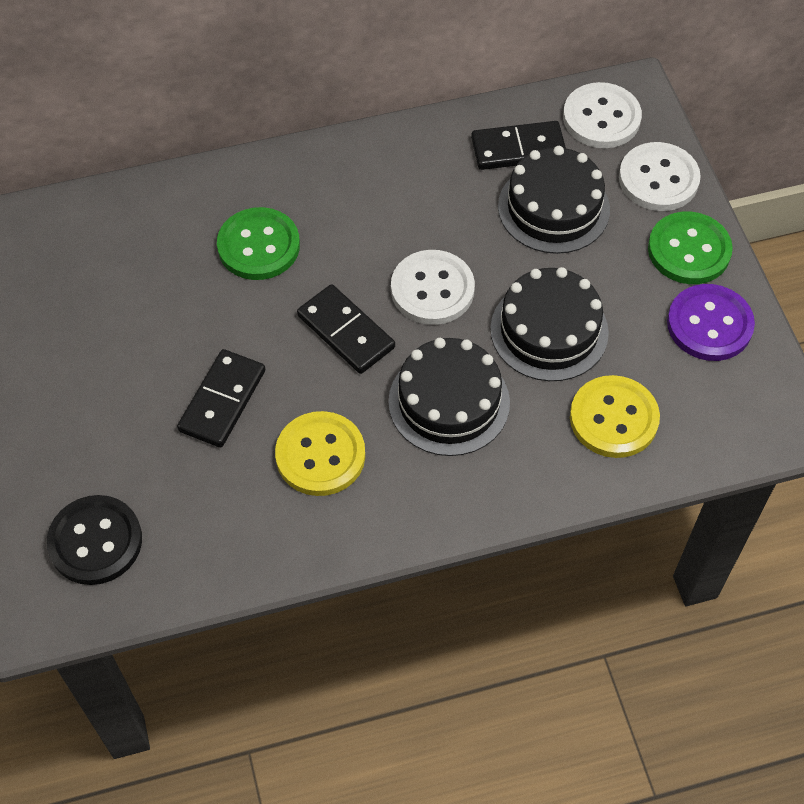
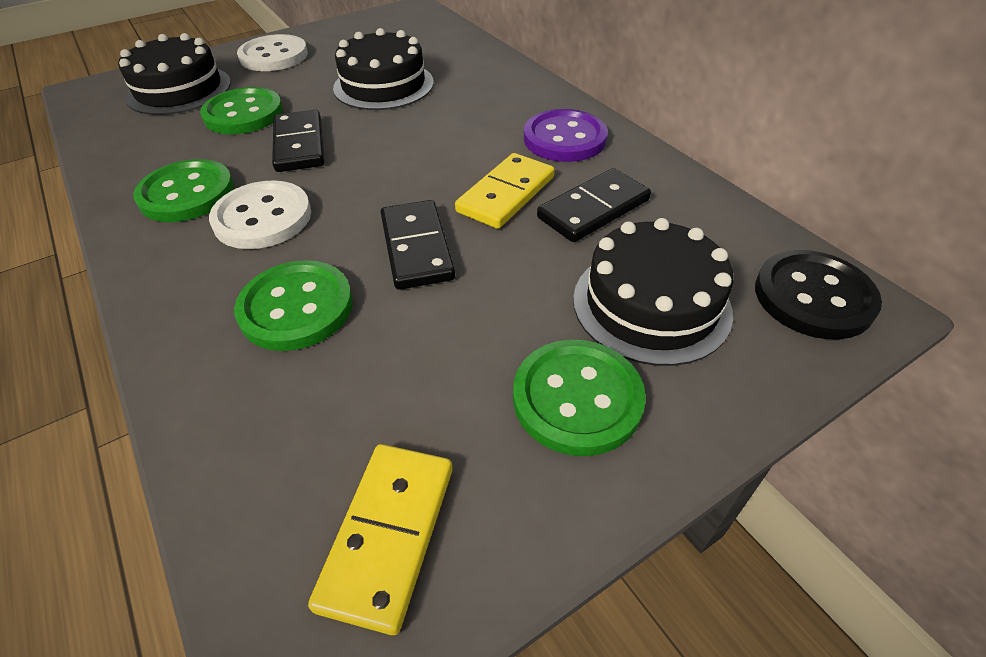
green button: 2 -> 4
white button: 3 -> 2
yellow button: 2 -> 0
yellow domino: 0 -> 2

